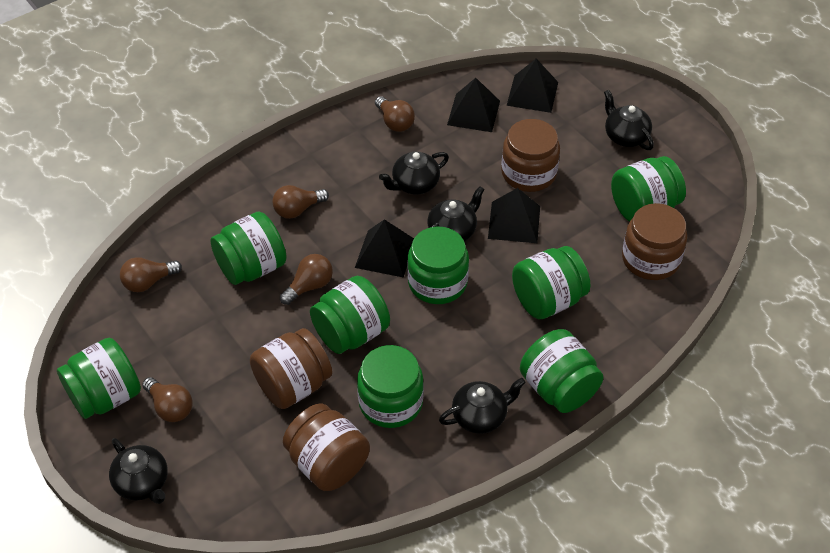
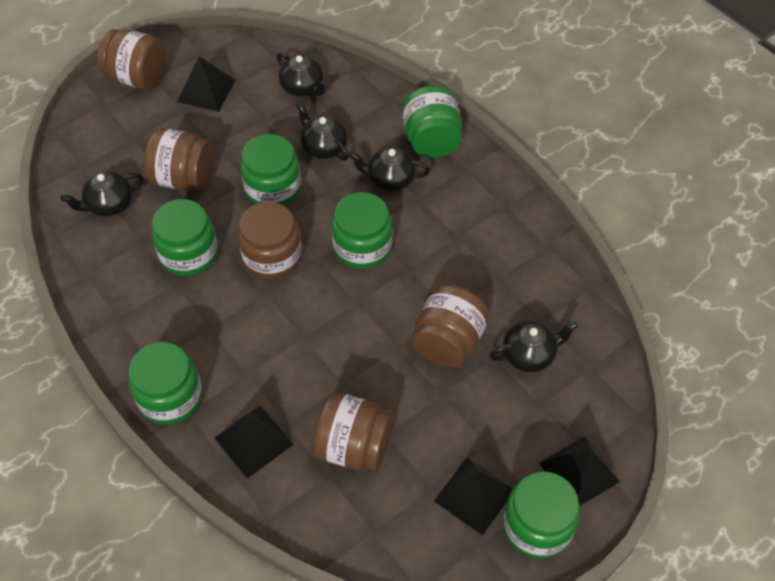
brown jar: 4 -> 5
brown light bulb: 5 -> 0
green jar: 8 -> 6

